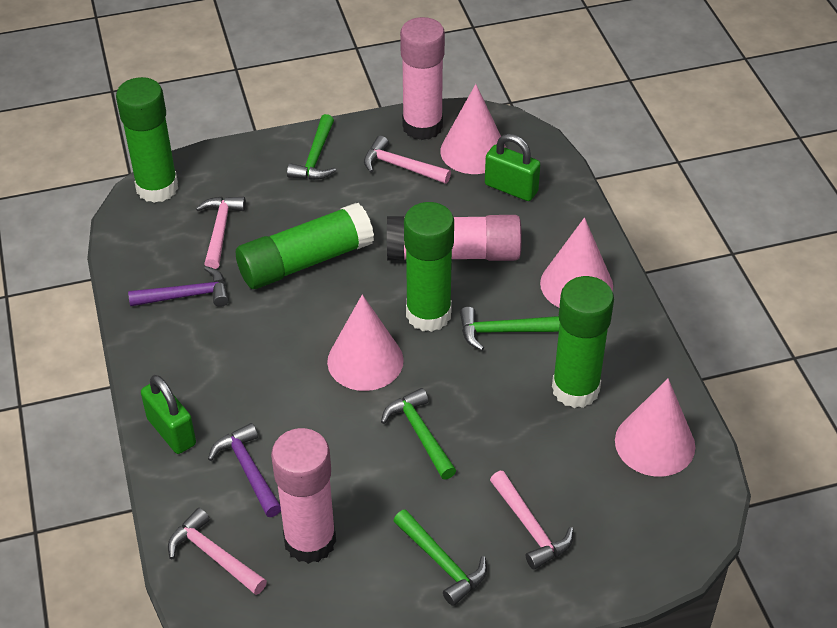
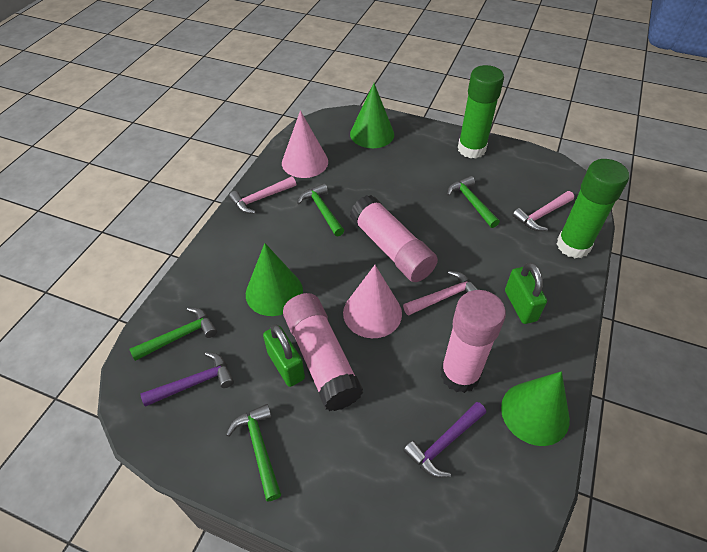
green cone: 0 -> 3
green glue stick: 4 -> 2
pink cone: 4 -> 2
pink hammer: 4 -> 3

